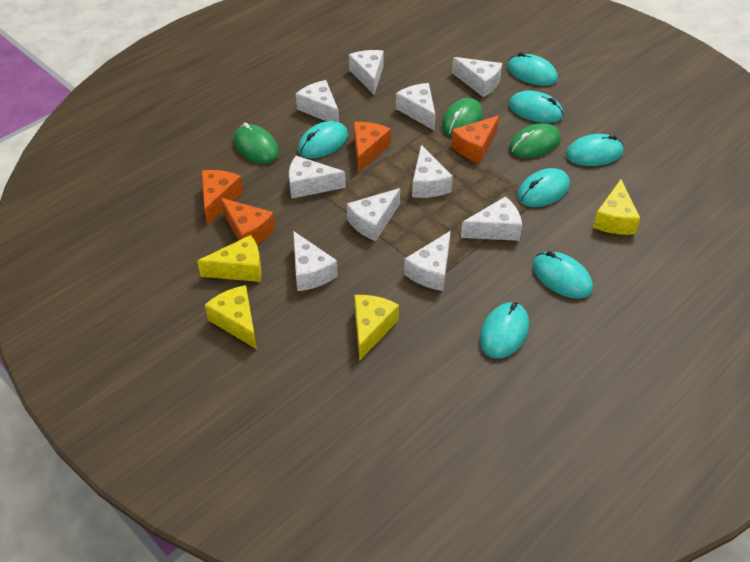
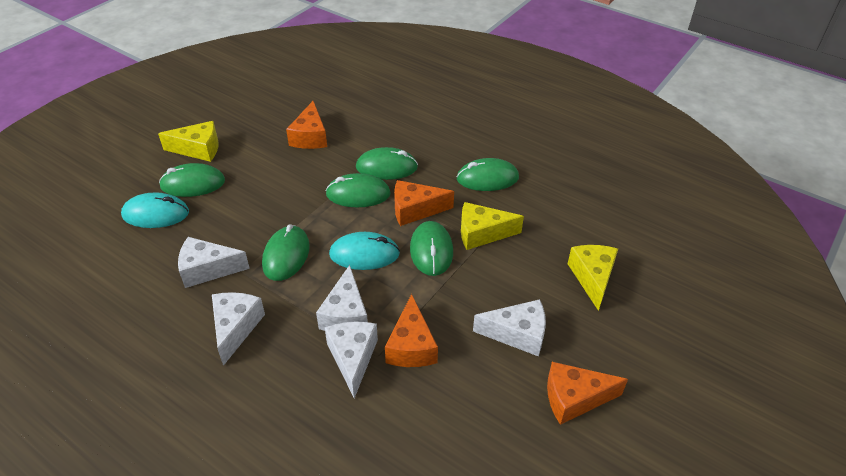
green mouse: 3 -> 6
turquoise mouse: 7 -> 2
white cheese: 10 -> 5
yellow cheese: 4 -> 3

